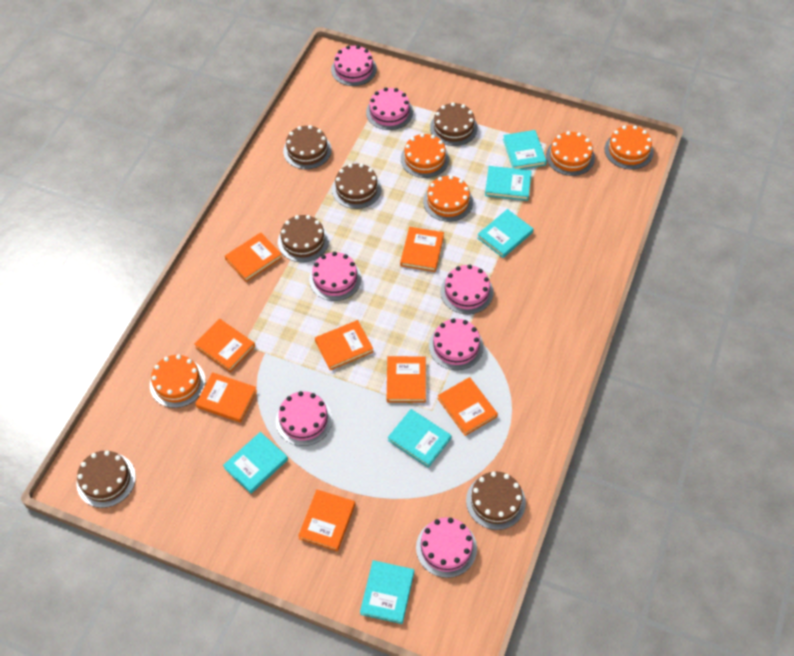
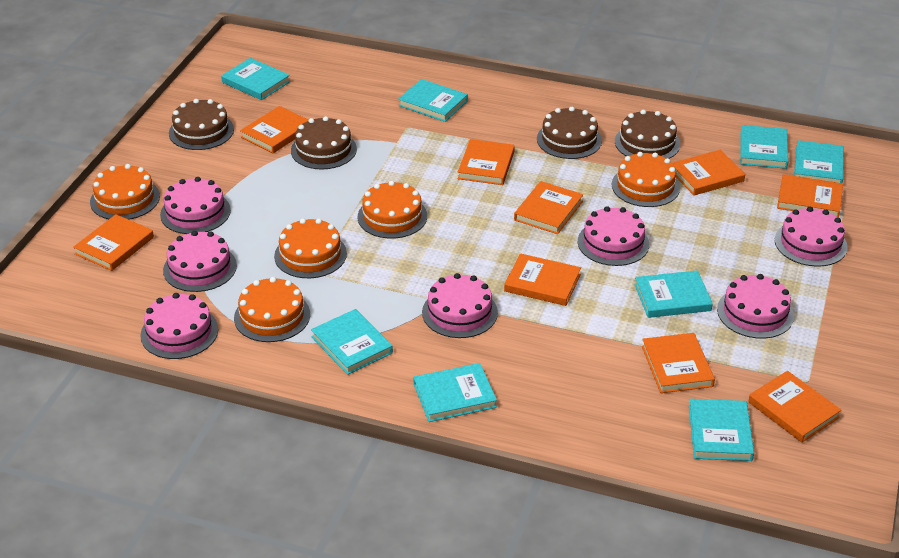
brown cake: 6 -> 4
orange book: 8 -> 9
turquoise book: 6 -> 8

